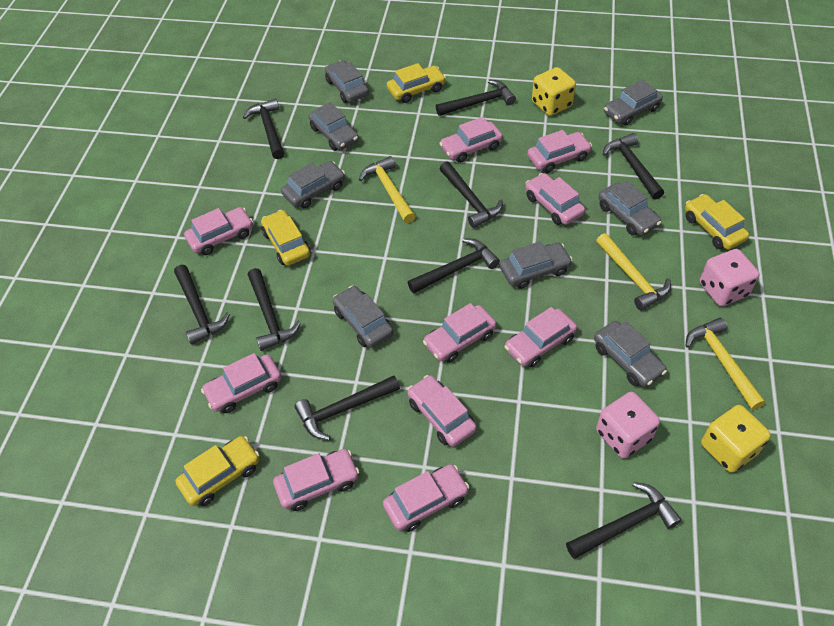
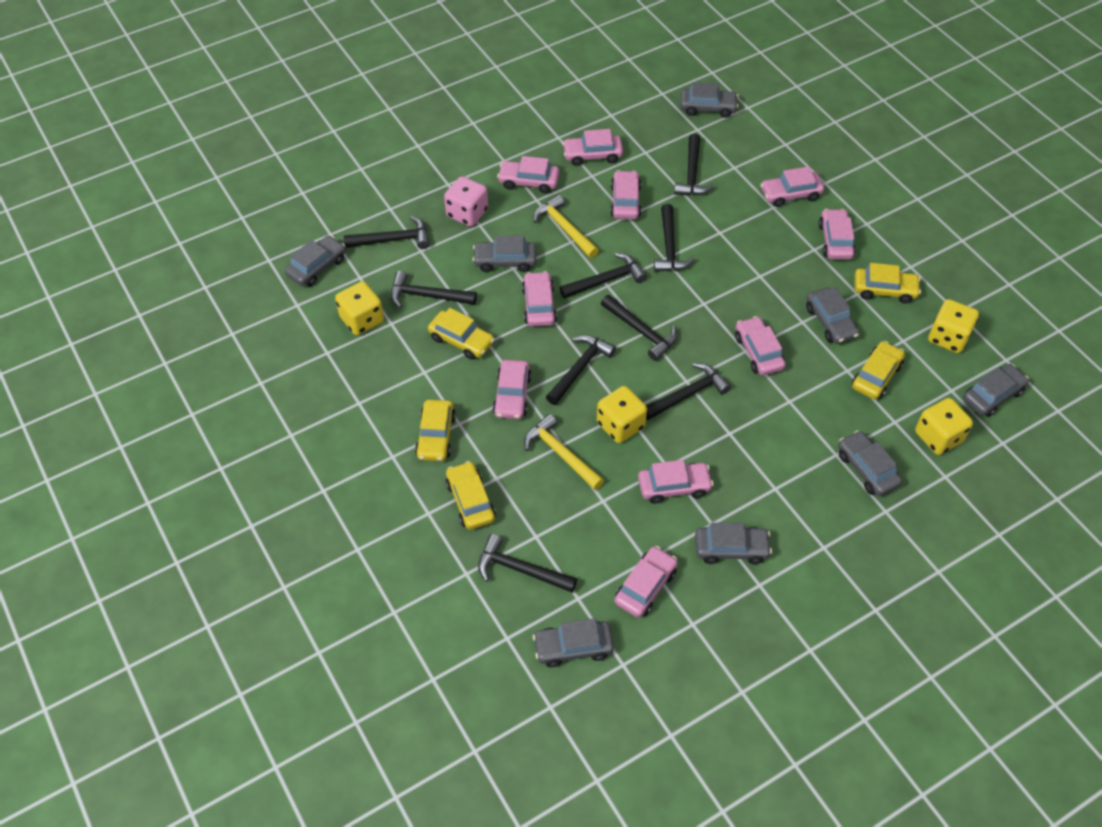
pink dice: 2 -> 1
yellow car: 4 -> 5
yellow dice: 2 -> 4
yellow hammer: 3 -> 2

